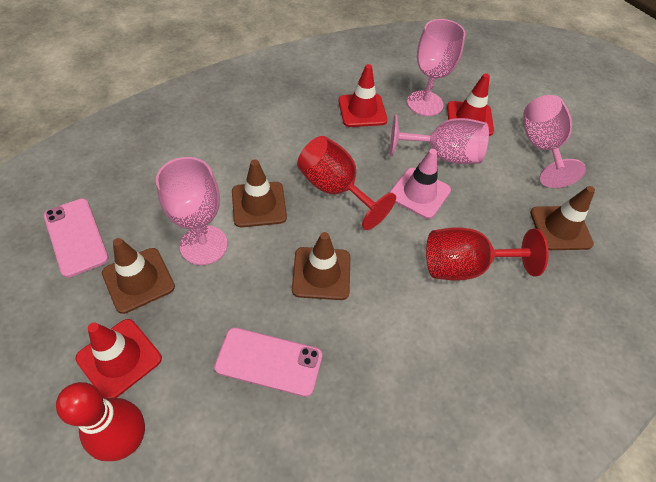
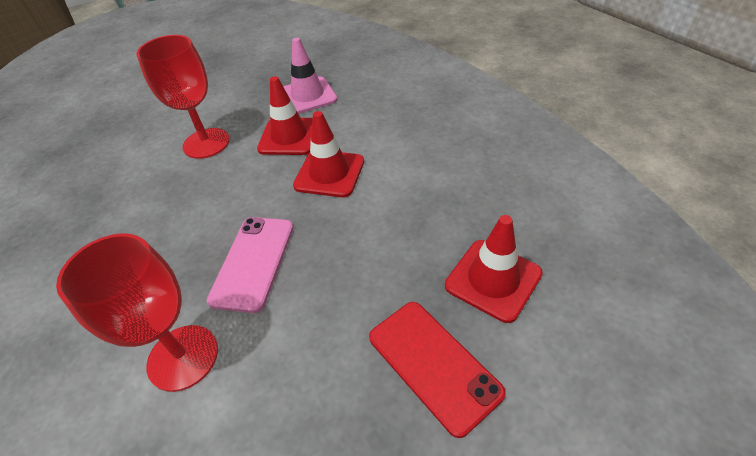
brown traffic cone: 4 -> 0
pink goblet: 4 -> 0
pink phone: 2 -> 1
red bowling pin: 1 -> 0
red phone: 0 -> 1

